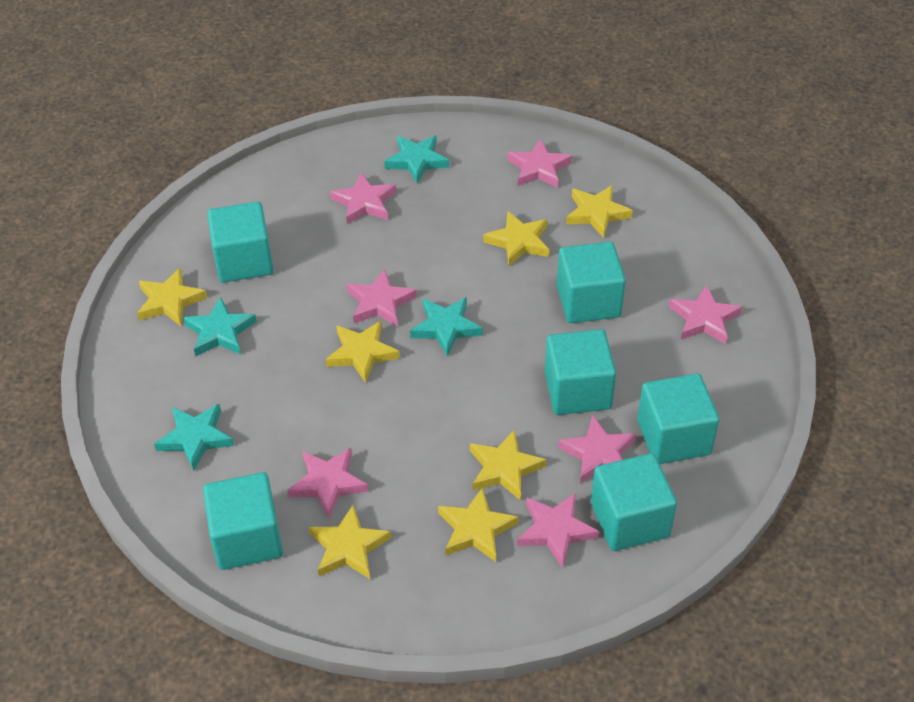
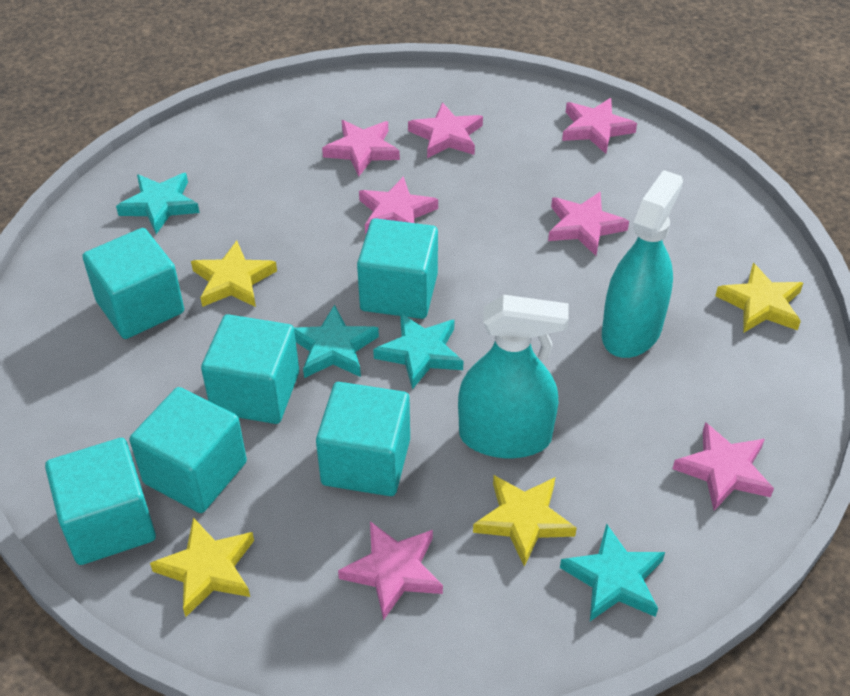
turquoise spray bottle: 0 -> 2
yellow star: 7 -> 4

